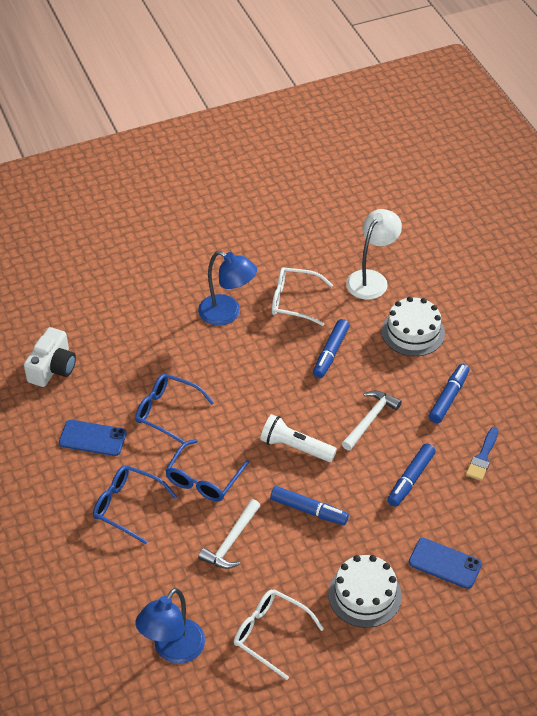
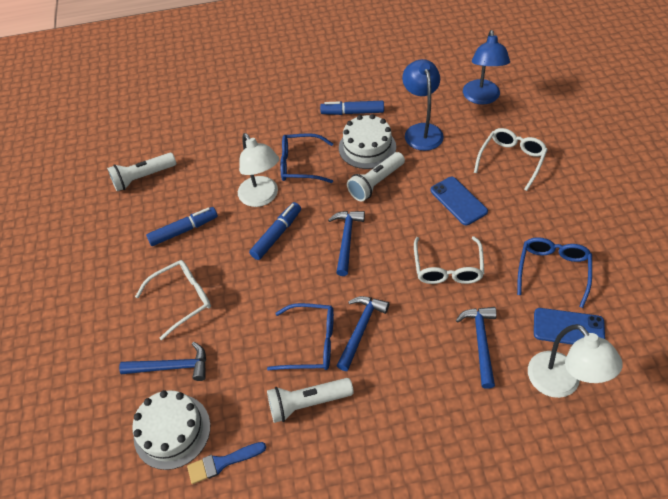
blue hammer: 0 -> 4
blue marker: 4 -> 3
white camera: 1 -> 0
white flashlight: 1 -> 3
white glasses: 2 -> 3
white hammer: 2 -> 0
white lamp: 1 -> 2

